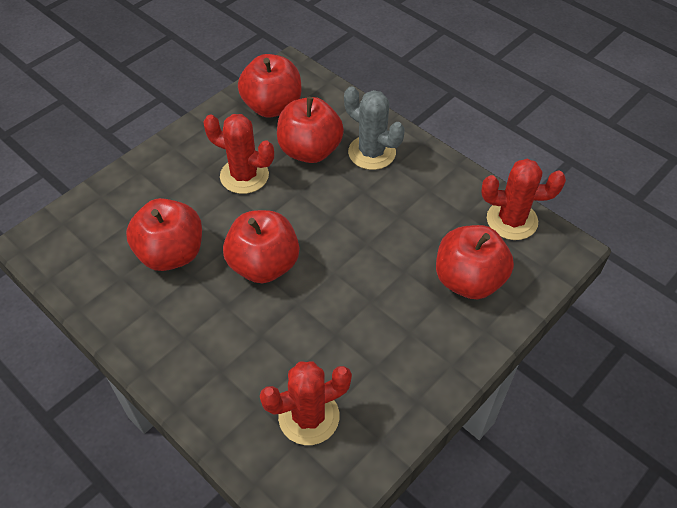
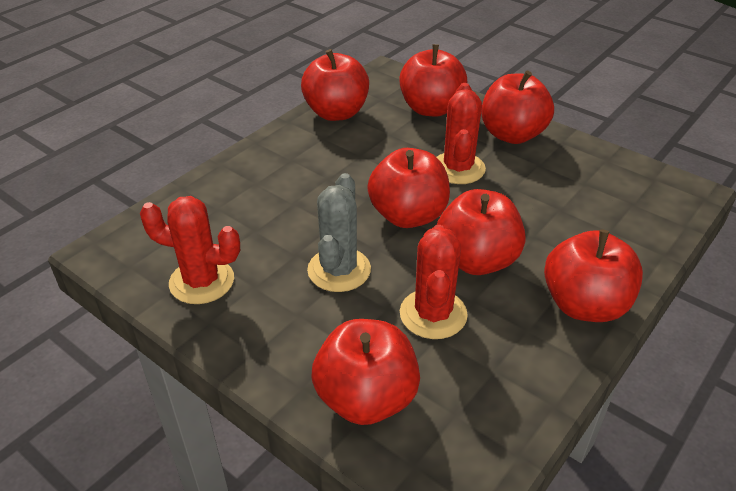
red apple: 5 -> 7

